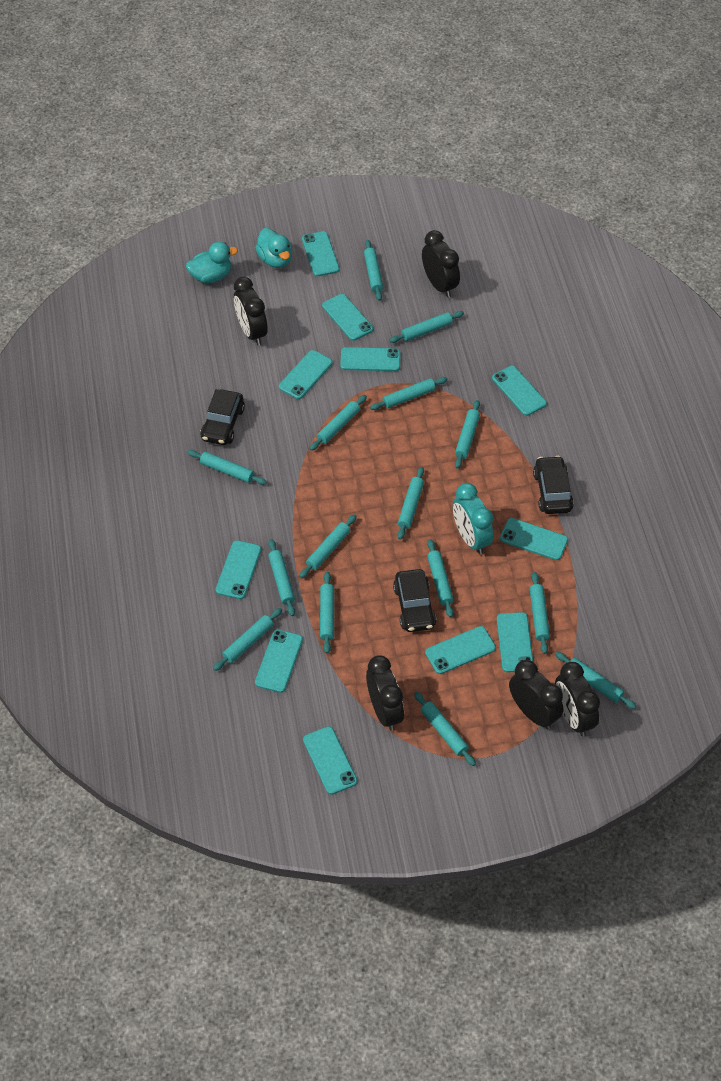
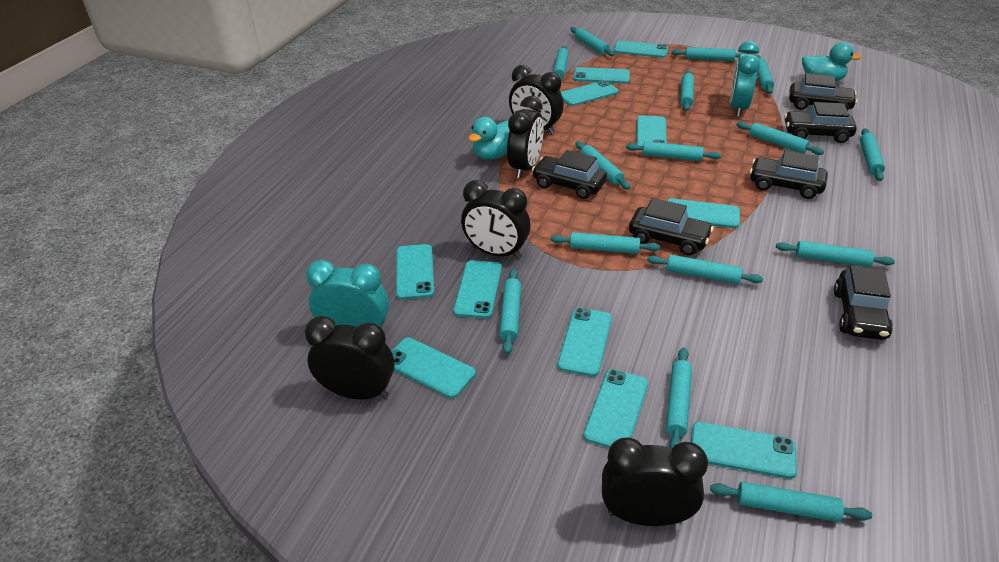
black car: 3 -> 6
turquoise clock: 1 -> 2

